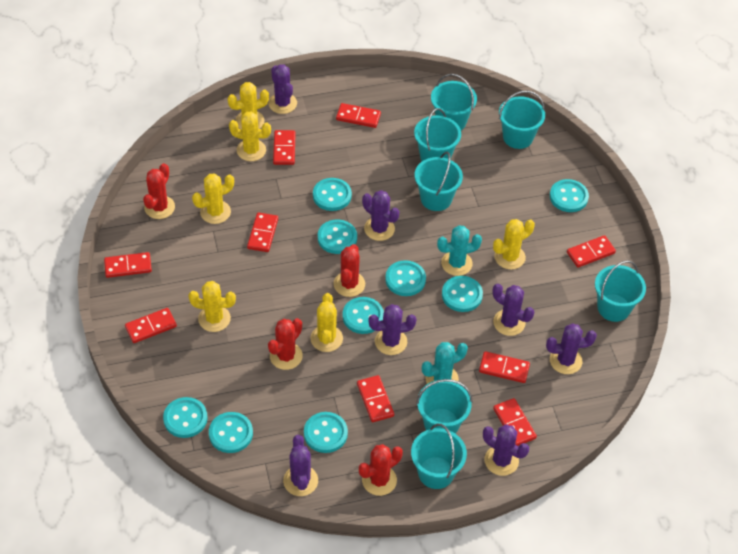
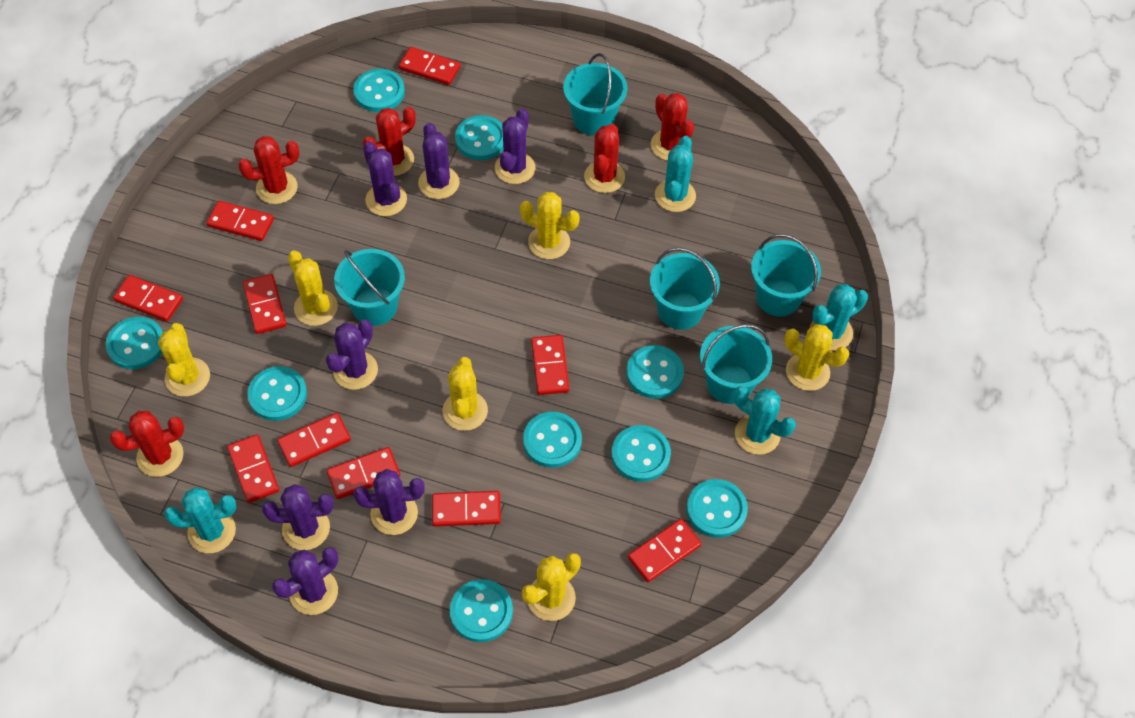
red cactus: 4 -> 5
red domino: 9 -> 10
turquoise bucket: 7 -> 5
turquoise cactus: 2 -> 4

